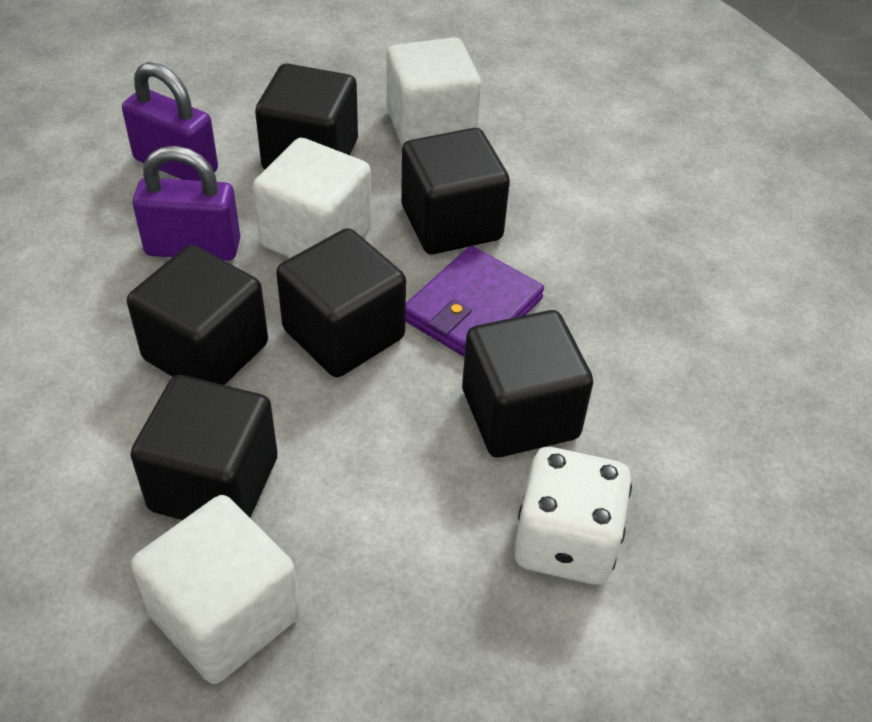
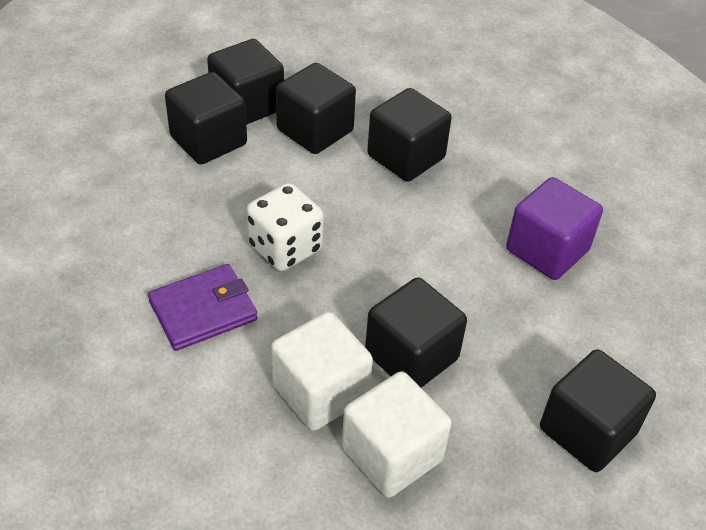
purple cube: 0 -> 1
purple padlock: 2 -> 0
white cube: 3 -> 2

